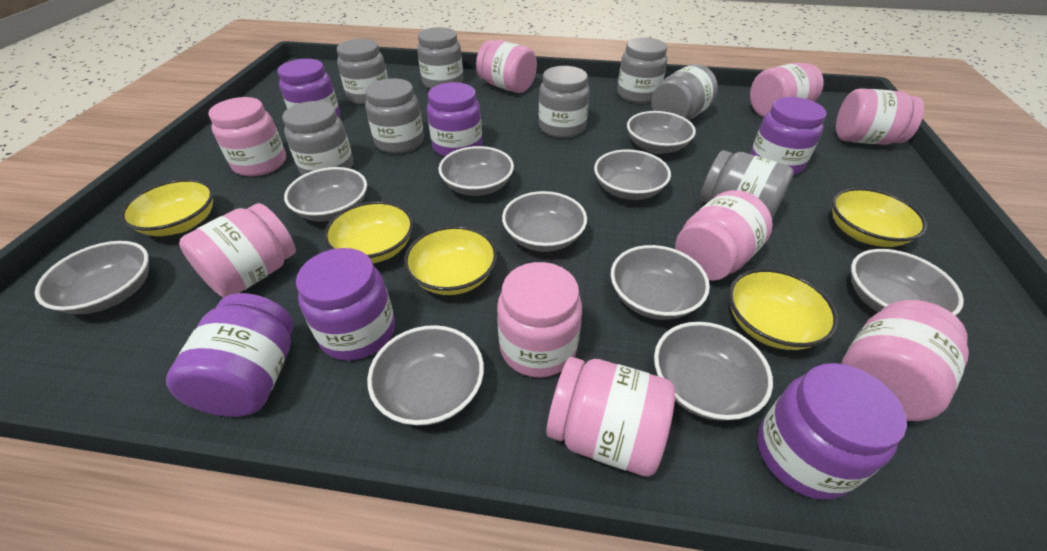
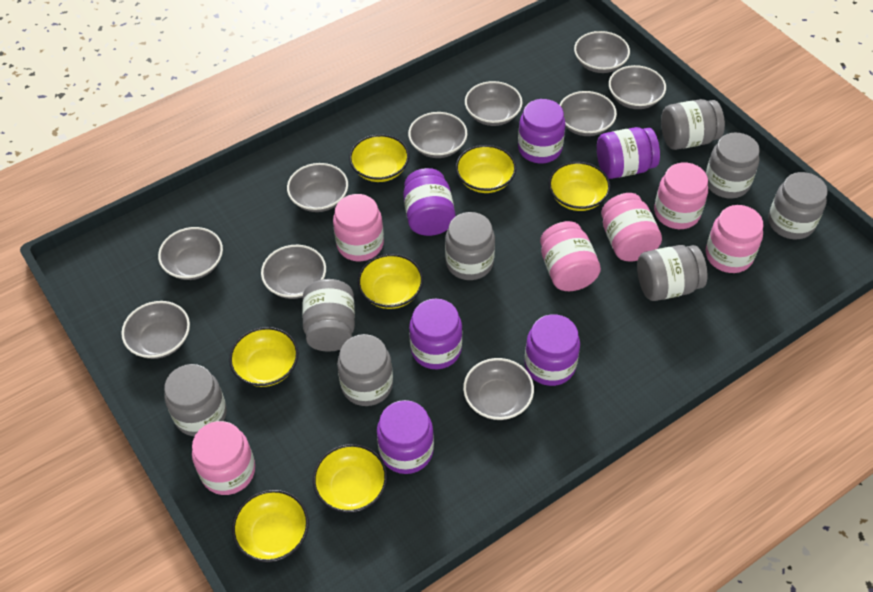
pink jar: 9 -> 6
yellow bowl: 5 -> 7

